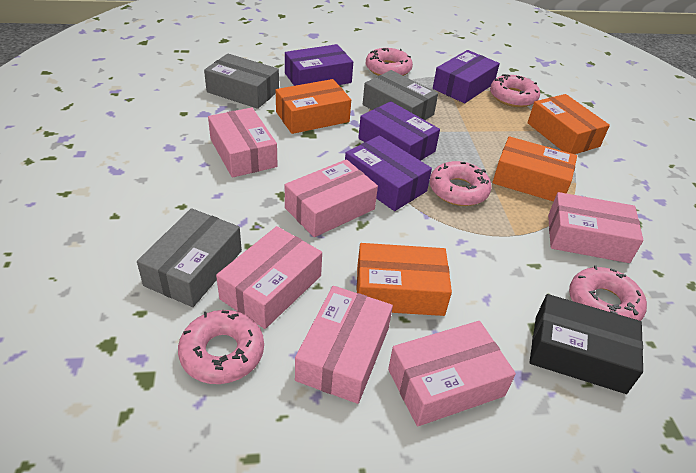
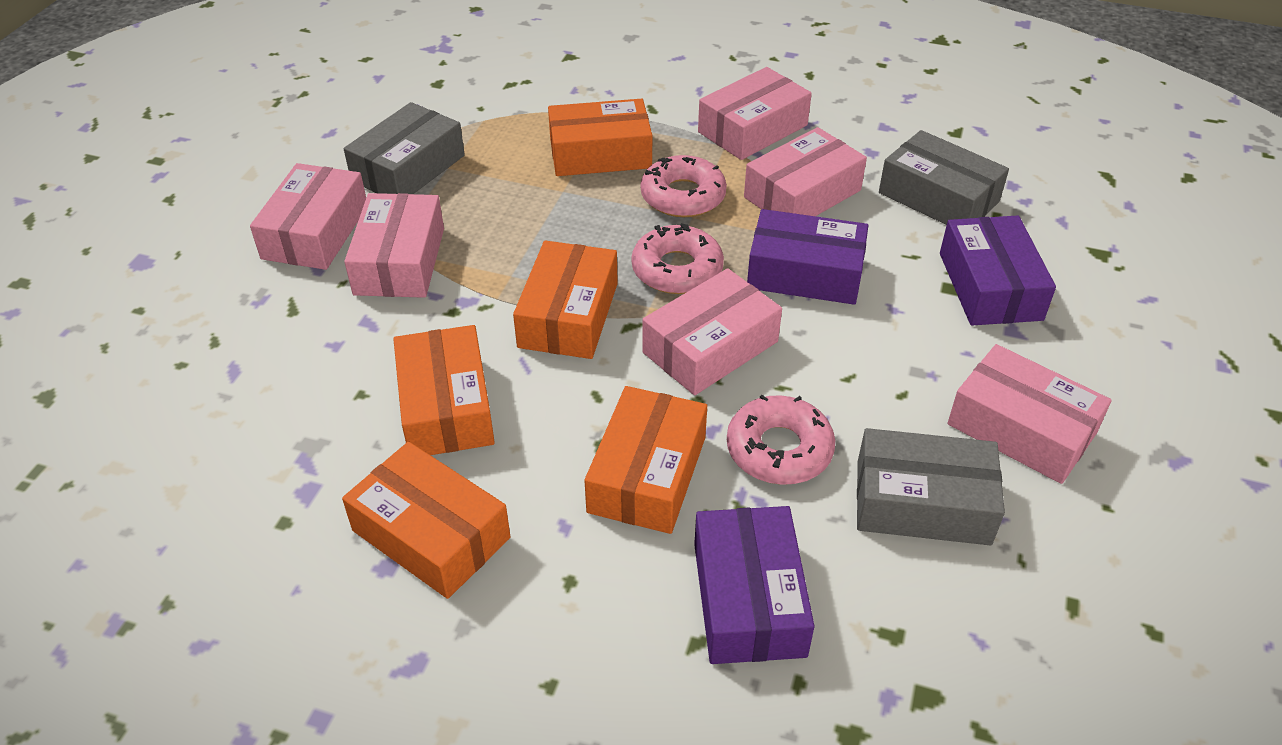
black box: 1 -> 0
orange box: 4 -> 5
pink donut: 5 -> 3
purple box: 4 -> 3

